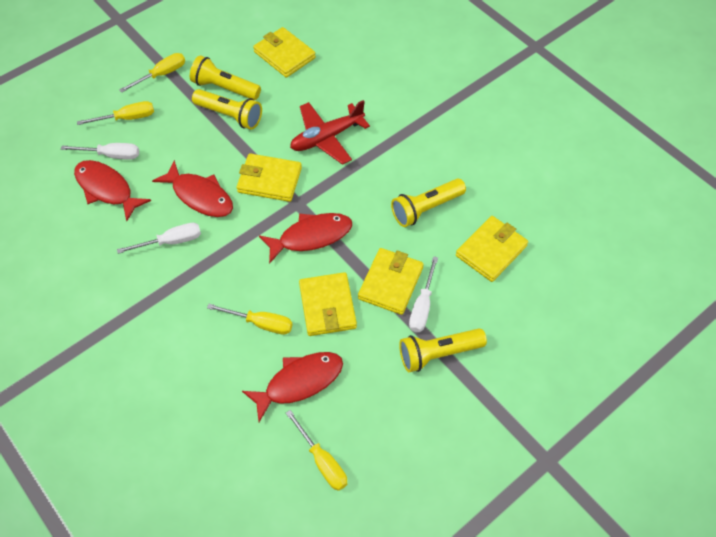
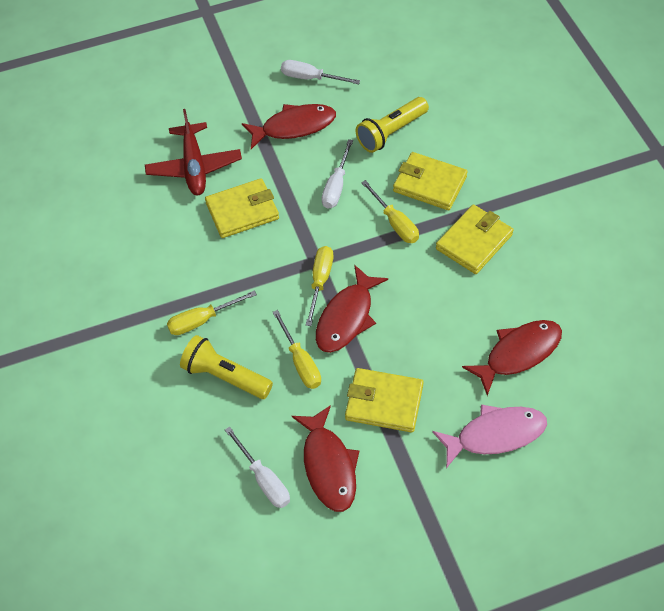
pink fish: 0 -> 1
yellow flashlight: 4 -> 2
yellow wallet: 5 -> 4

